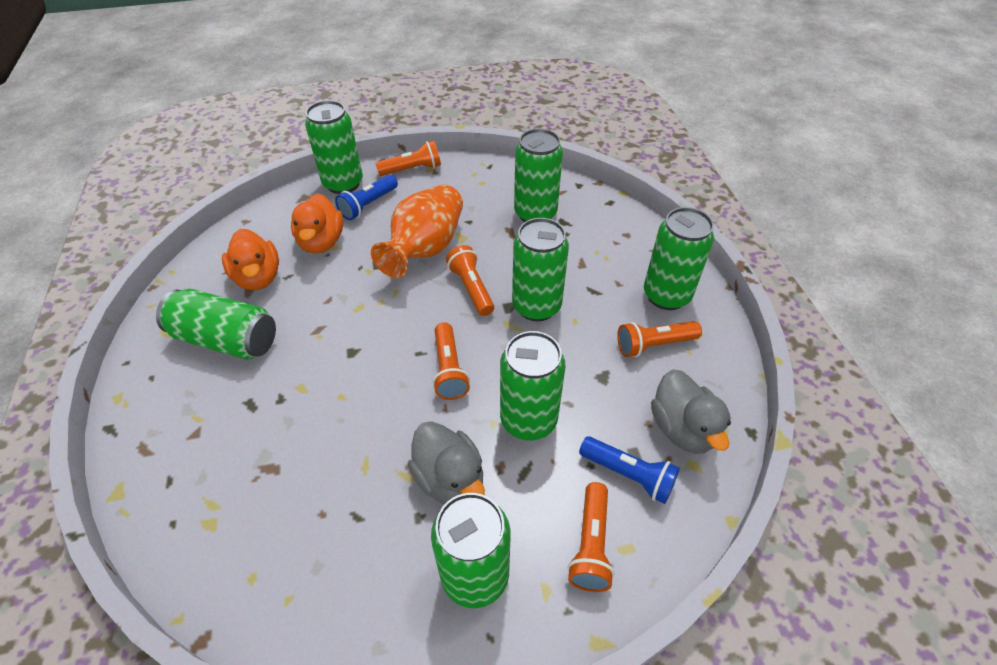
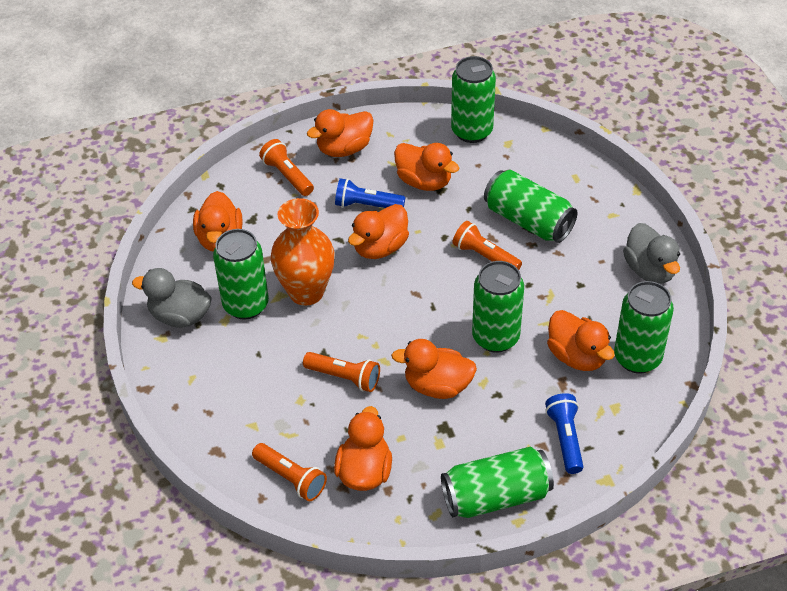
green can: 7 -> 6
orange duck: 2 -> 7
orange flashlight: 5 -> 4

